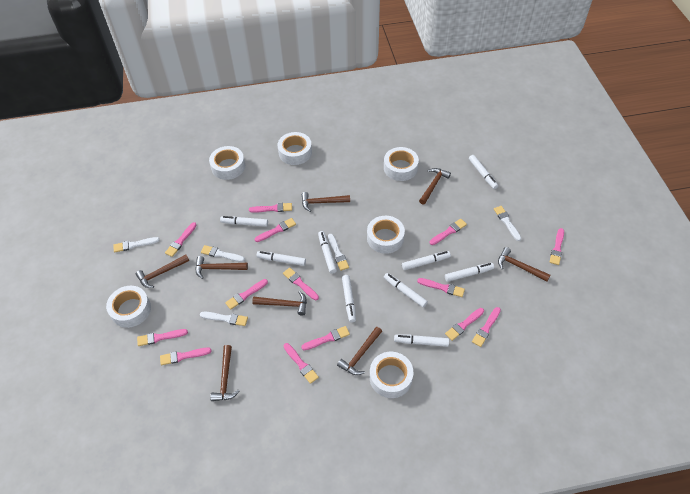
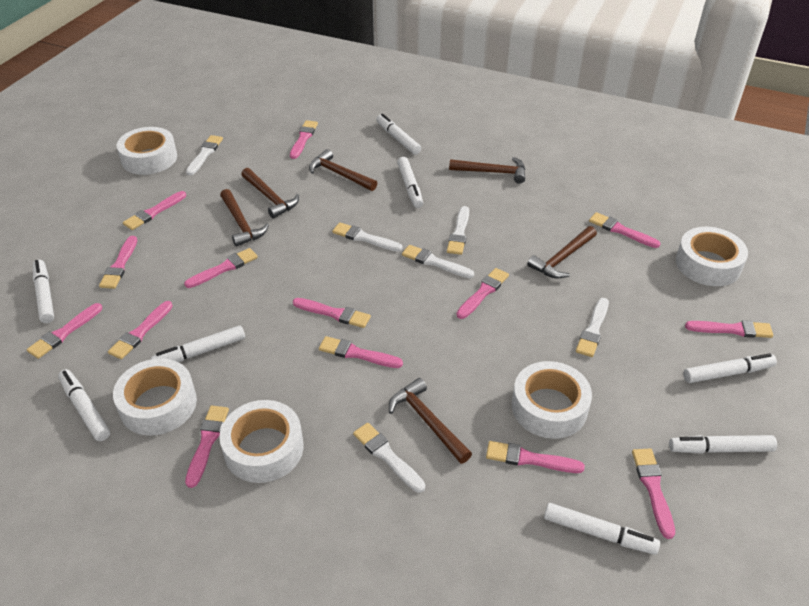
brown hammer: 8 -> 6
white brush: 5 -> 6
white marker: 9 -> 8
white tape: 6 -> 5

